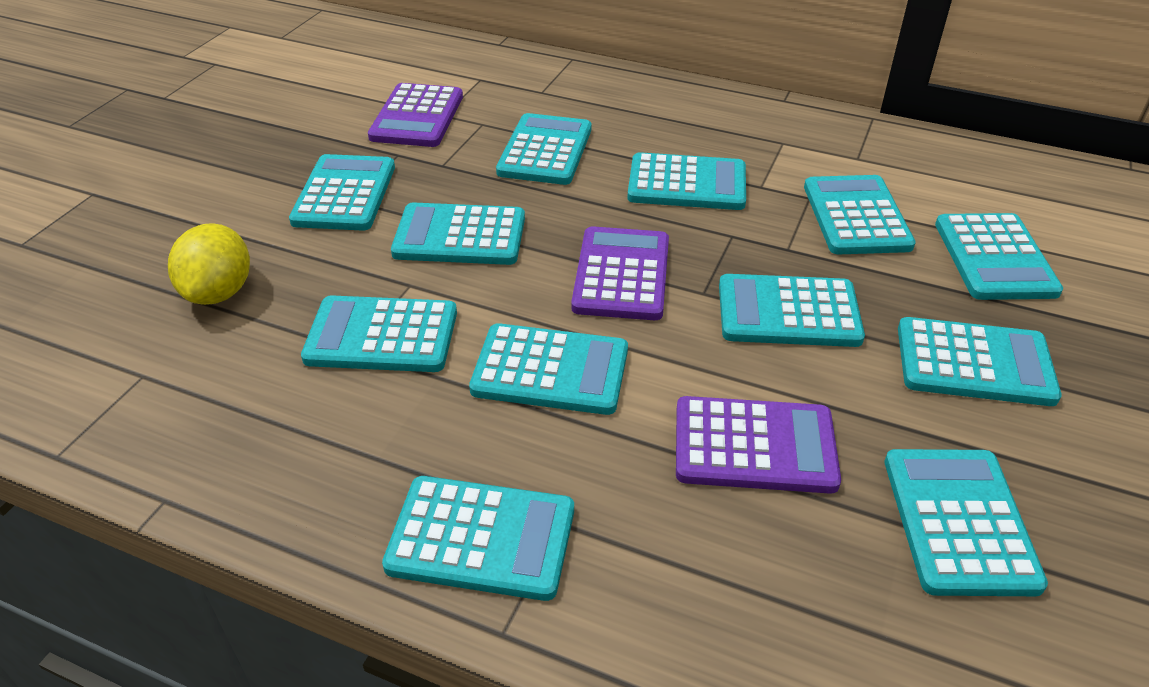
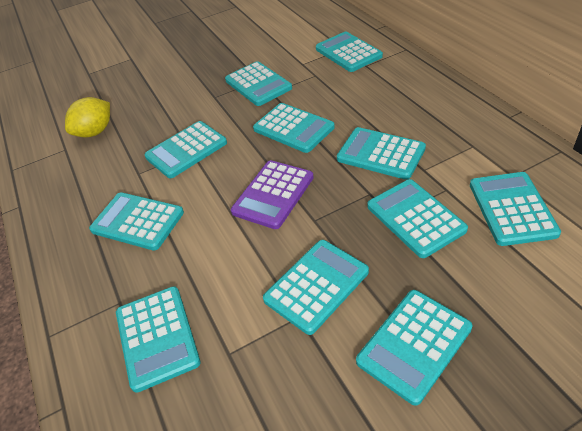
purple calculator: 3 -> 1
turquoise calculator: 12 -> 11

